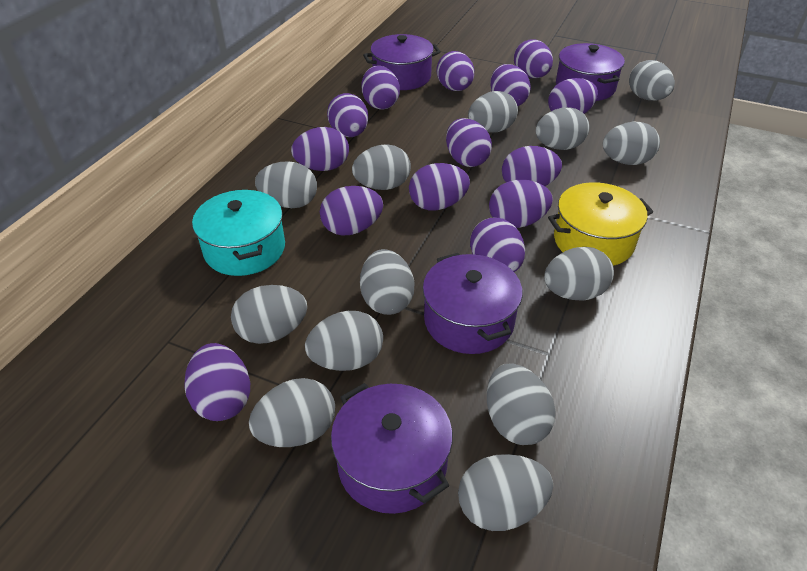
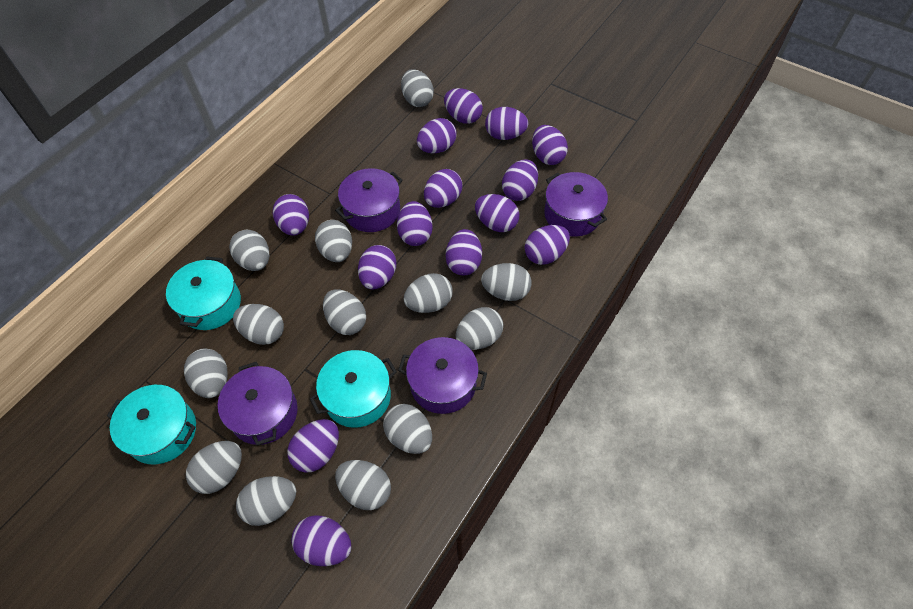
turquoise pot: 1 -> 3
yellow pot: 1 -> 0

